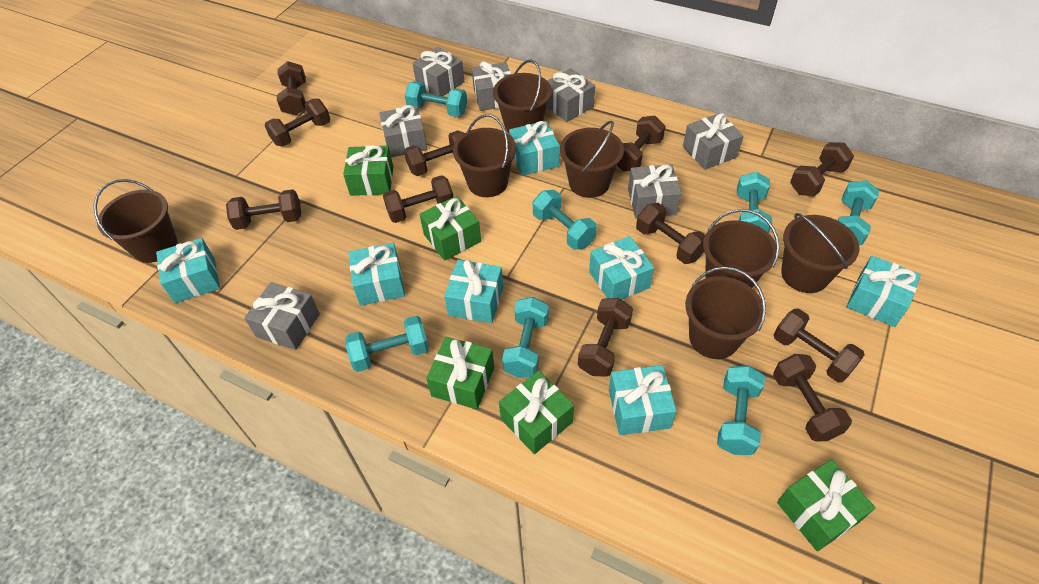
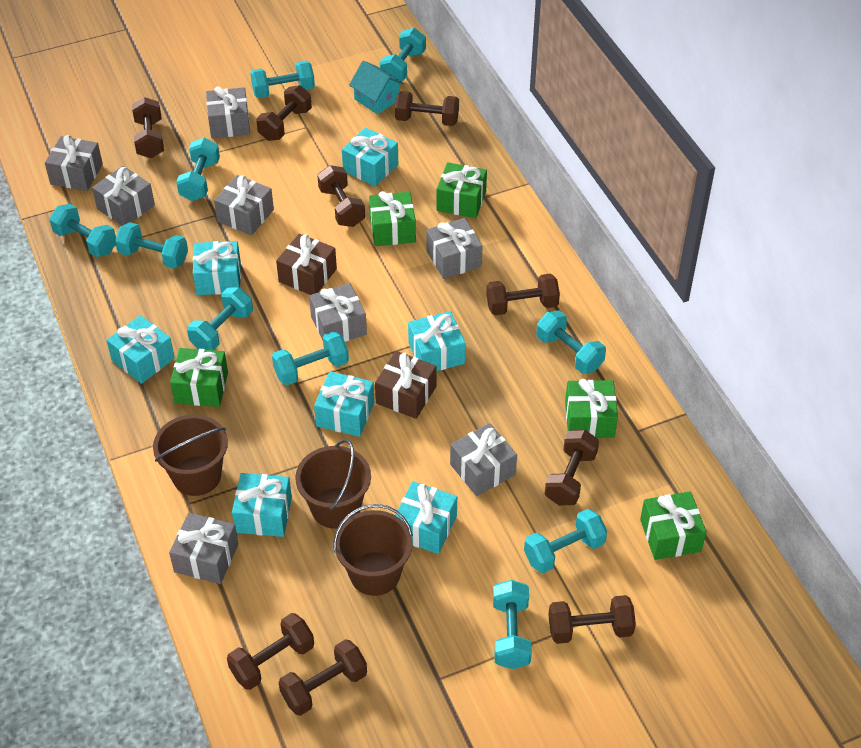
brown bucket: 7 -> 3
brown dumbbell: 11 -> 9
brown gift: 0 -> 2
grey gift: 7 -> 8
turquoise dumbbell: 7 -> 10
turquoise house: 0 -> 1

